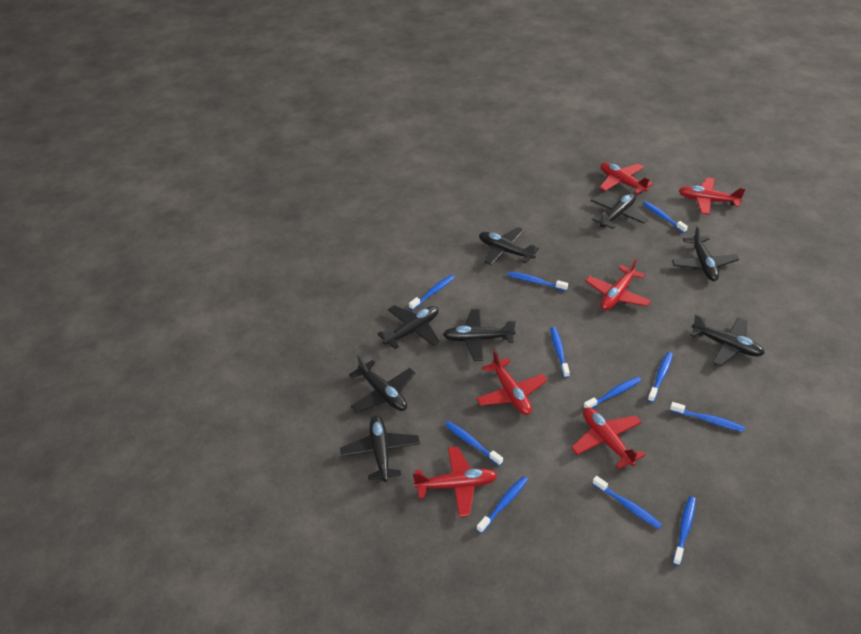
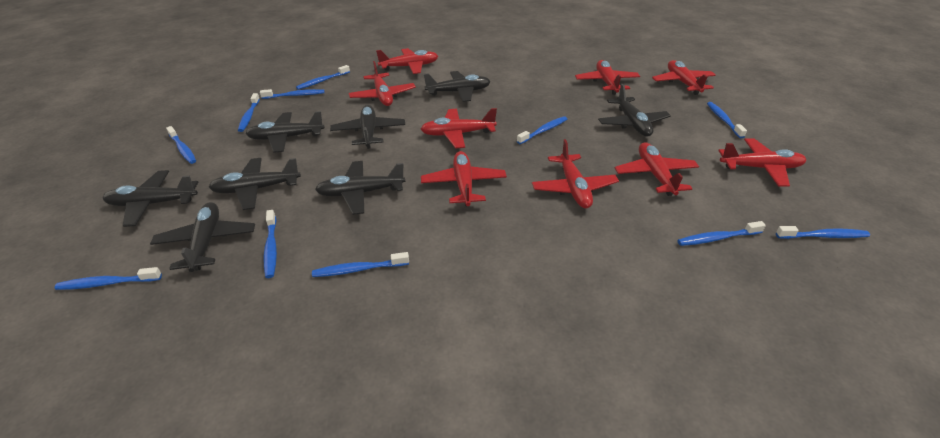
red plane: 6 -> 9

